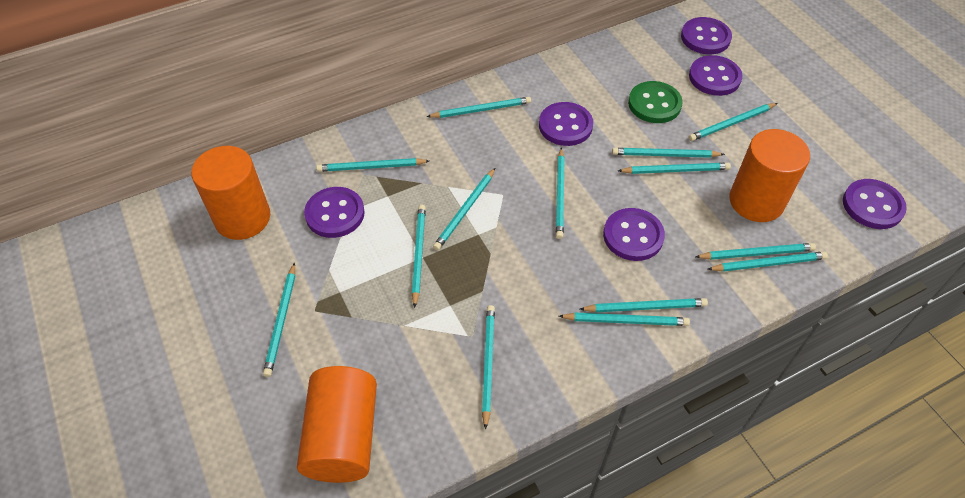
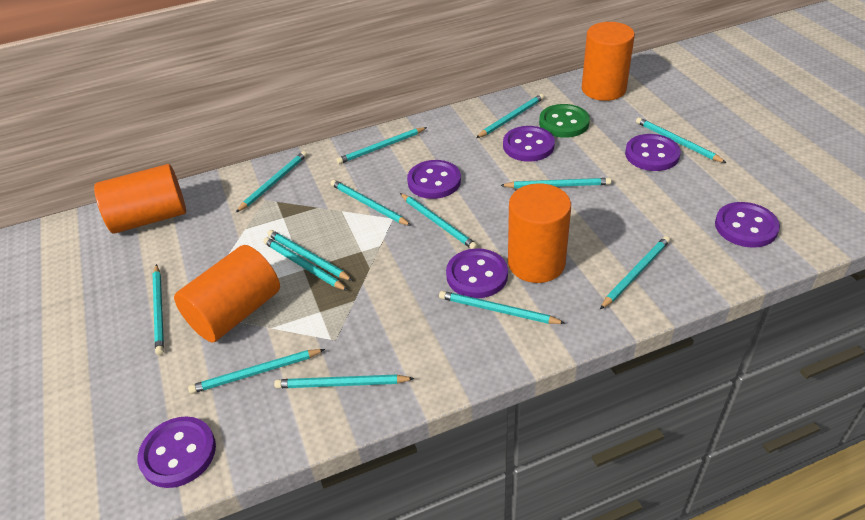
orange cylinder: 3 -> 4

